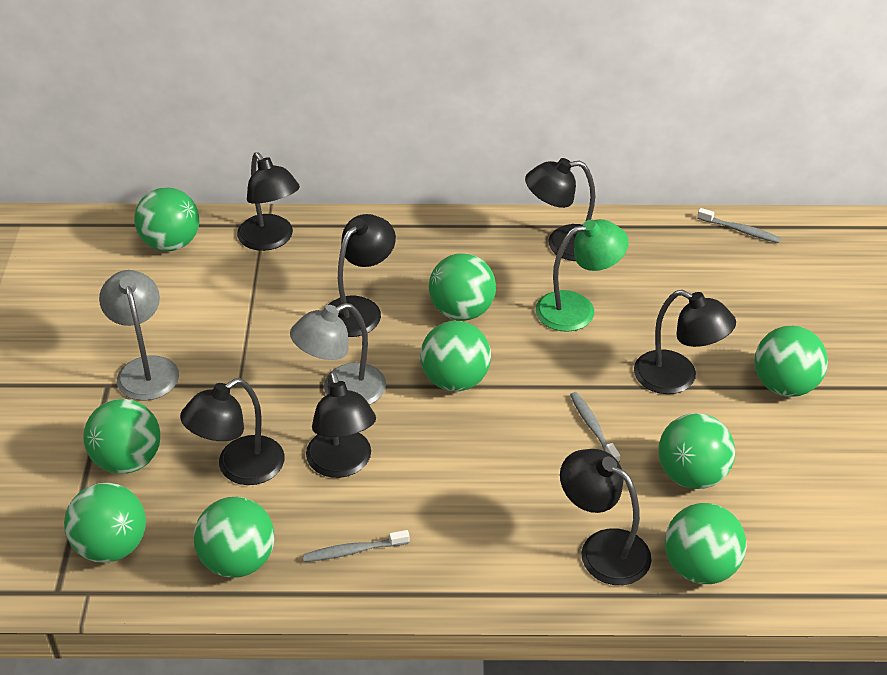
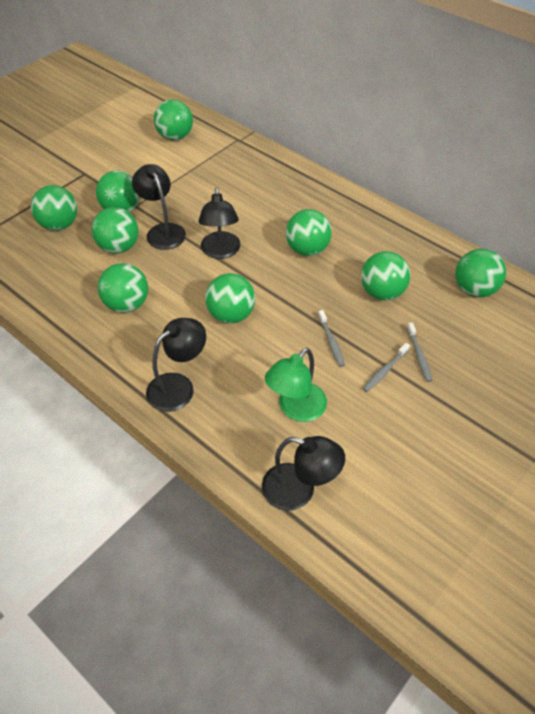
black lamp: 7 -> 4
grey lamp: 2 -> 0

